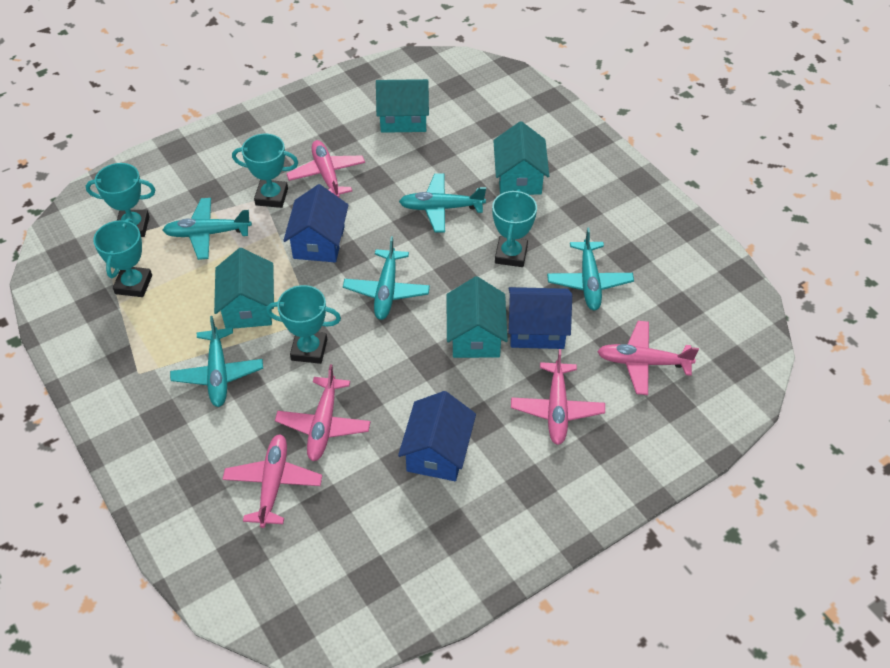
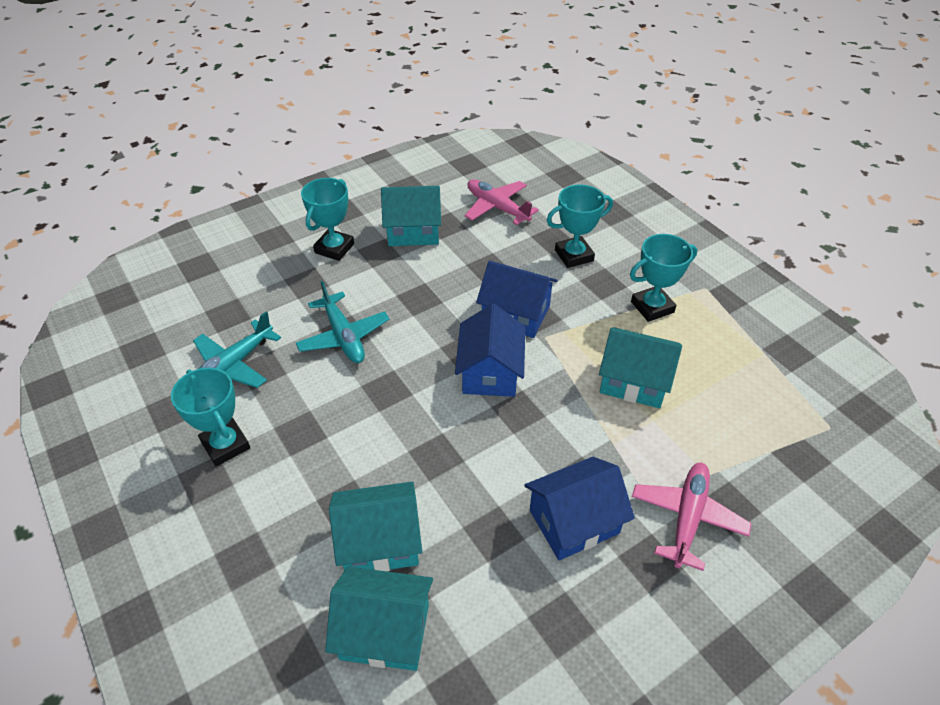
pink plane: 5 -> 2
turquoise plane: 5 -> 2
turquoise trophy: 5 -> 4

